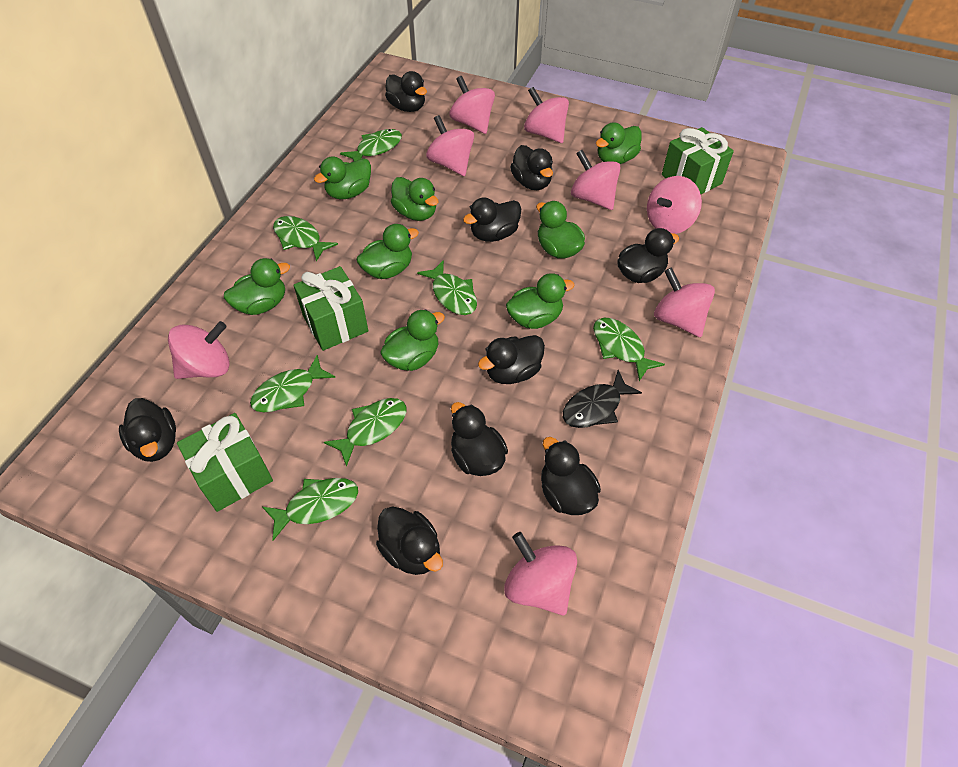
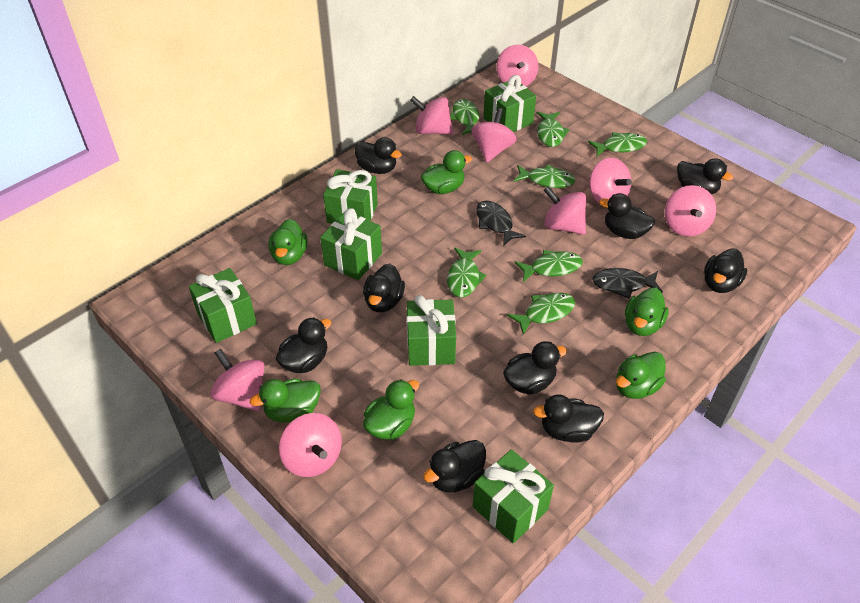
black fish: 1 -> 2
green duck: 8 -> 6
green gift: 3 -> 6

